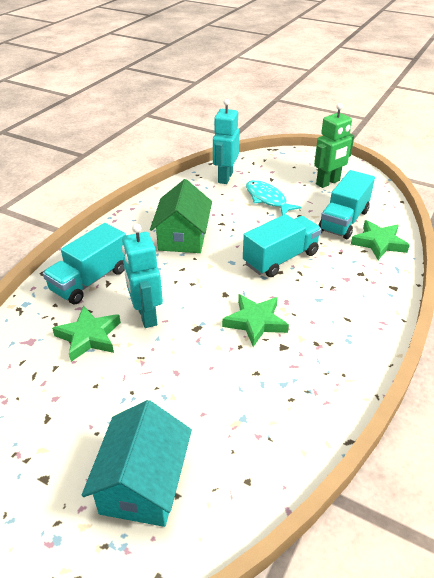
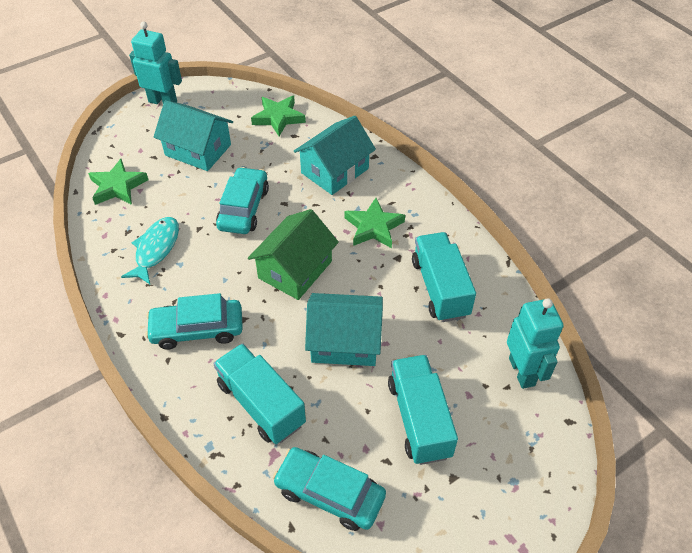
green robot: 1 -> 0
turquoise car: 0 -> 3
turquoise house: 1 -> 3

